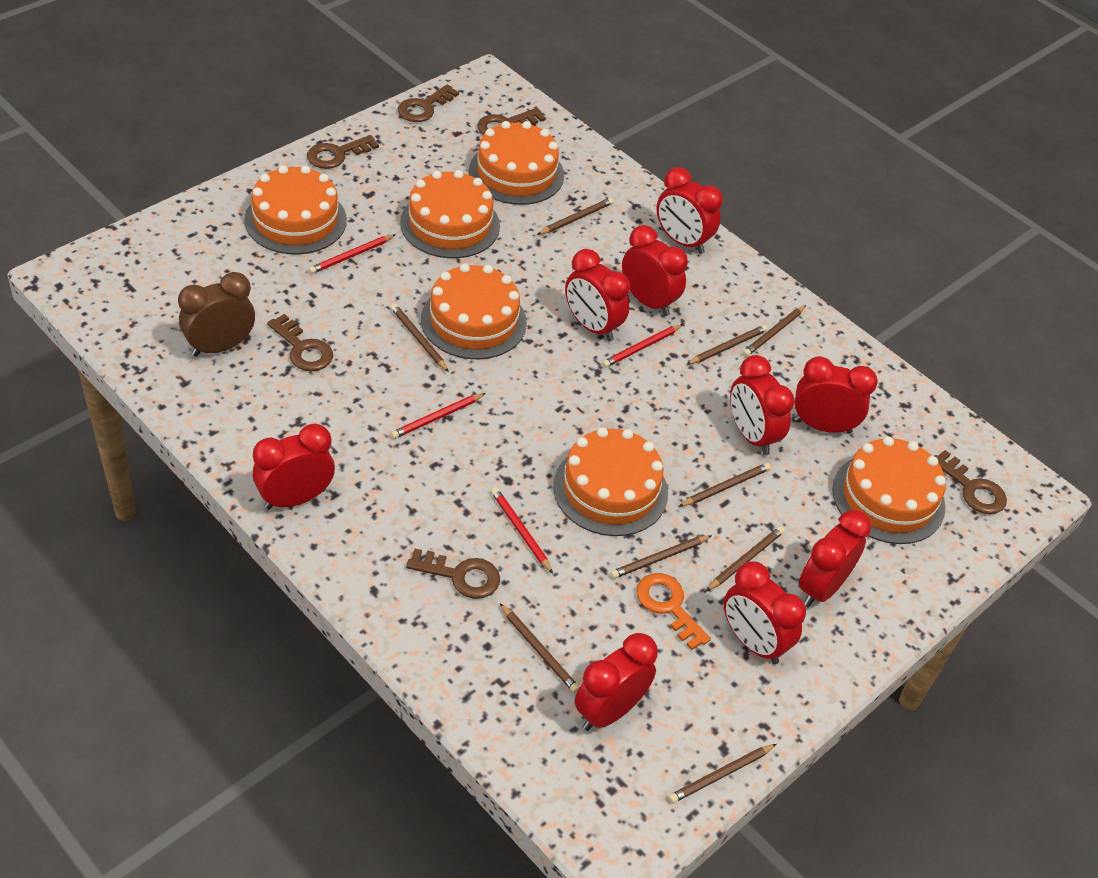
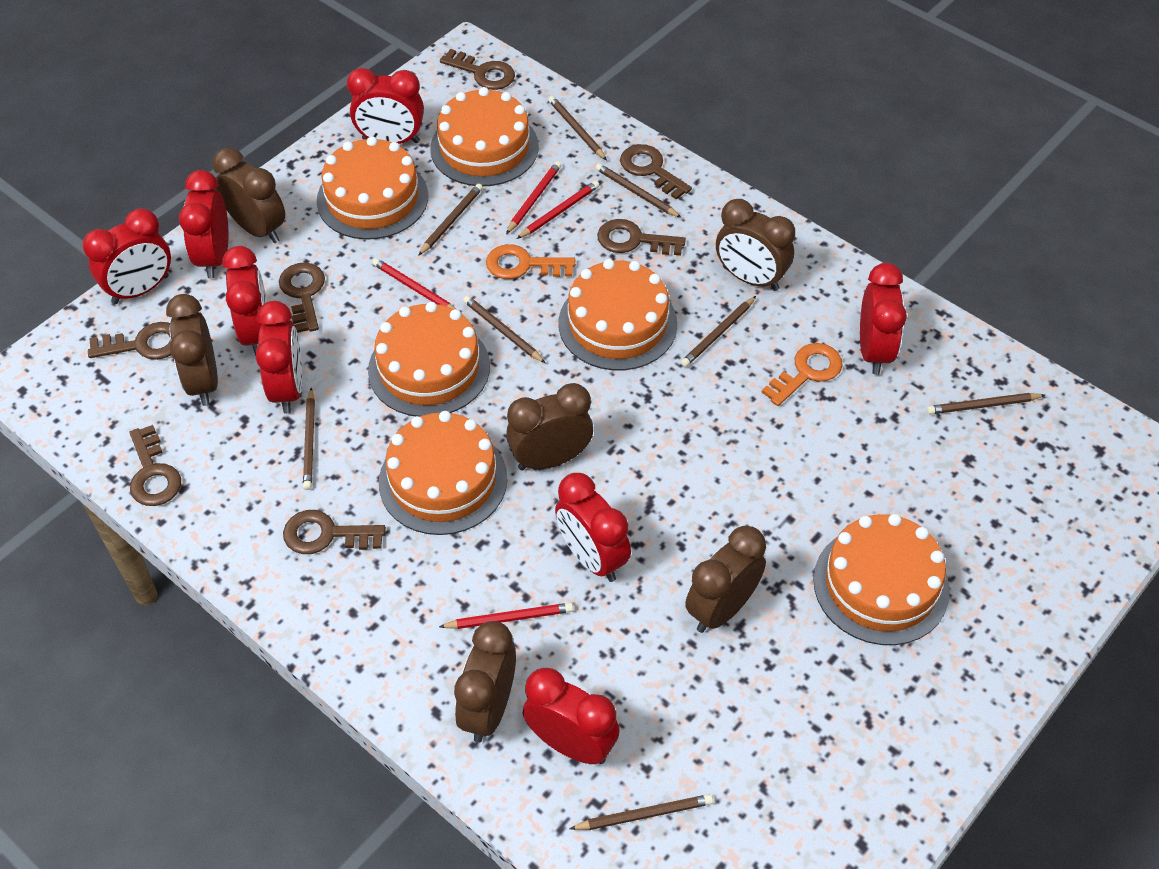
brown clock: 1 -> 6
brown key: 6 -> 7
brown pencil: 9 -> 8
orange key: 1 -> 2
red clock: 9 -> 8

